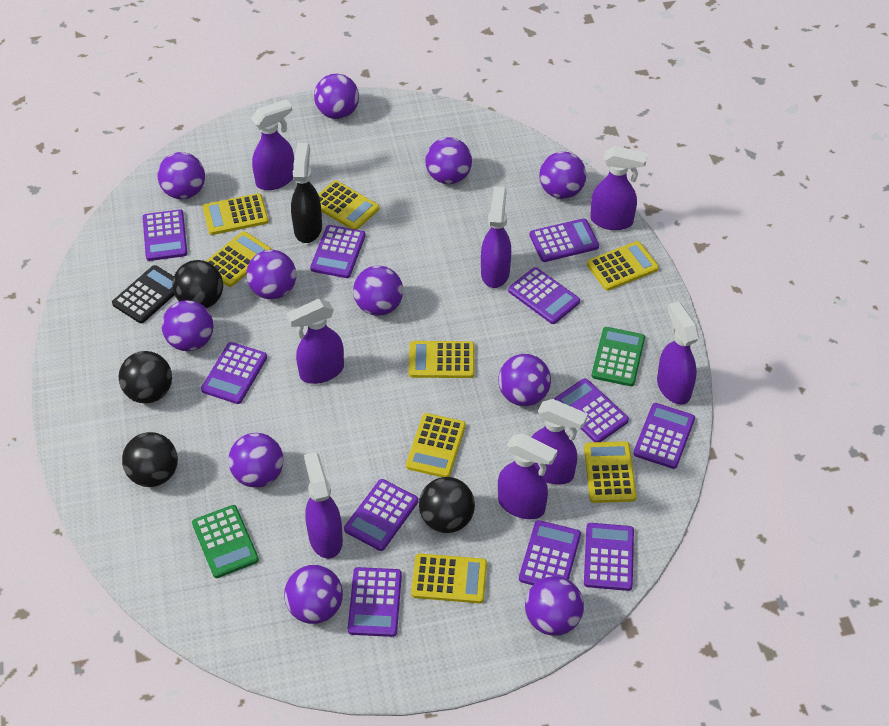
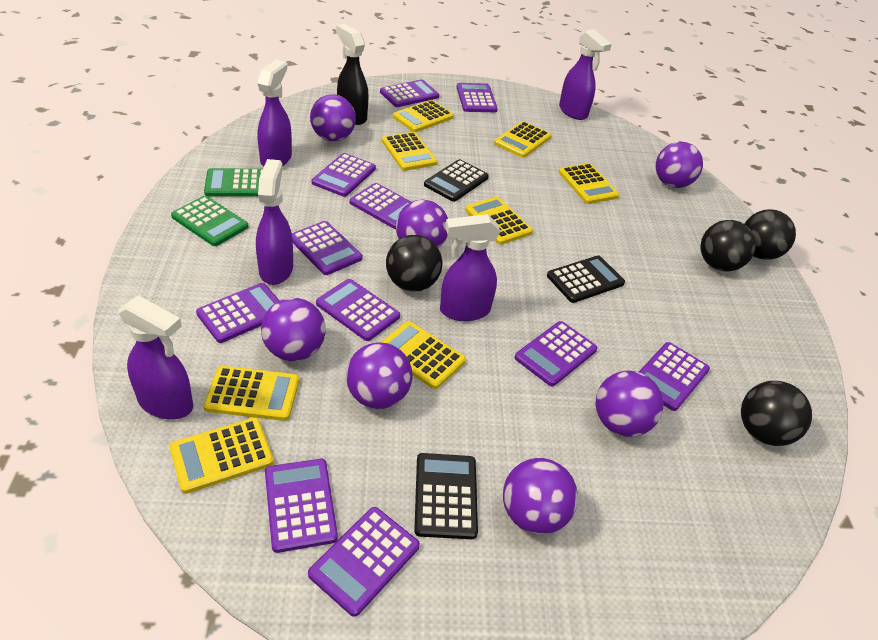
black calculator: 1 -> 3
purple ball: 11 -> 7
purple spray bottle: 8 -> 5

